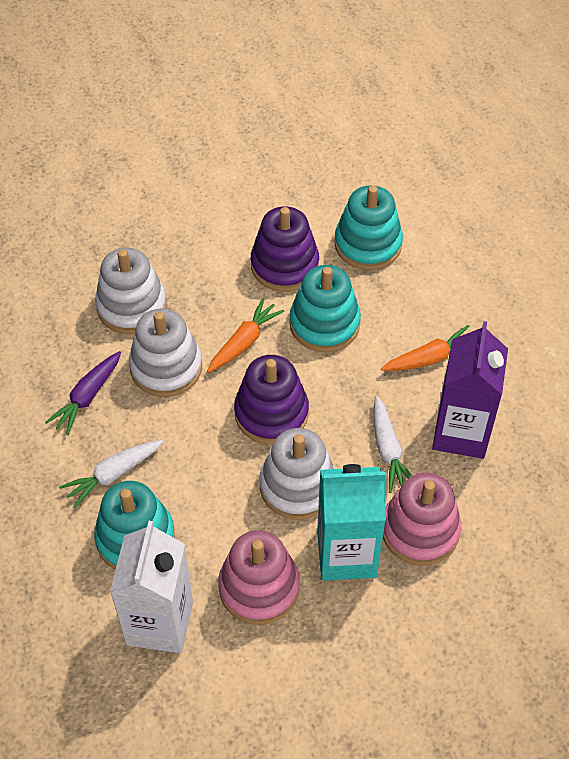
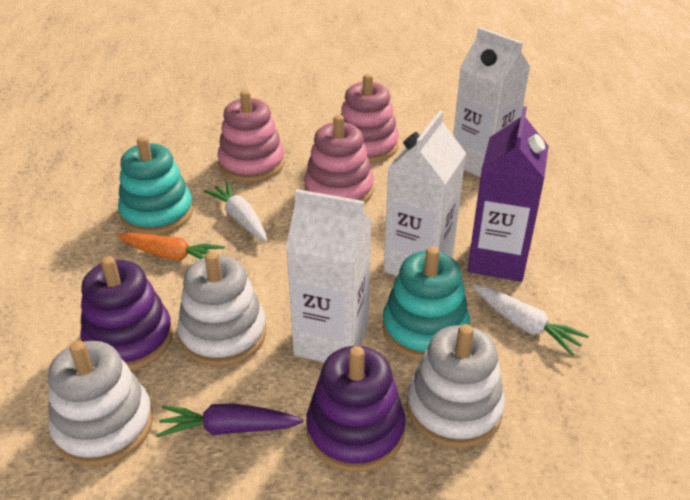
orange carrot: 2 -> 1
pink stacking toy: 2 -> 3
turquoise carton: 1 -> 0
turquoise stacking toy: 3 -> 2
white carton: 1 -> 3

